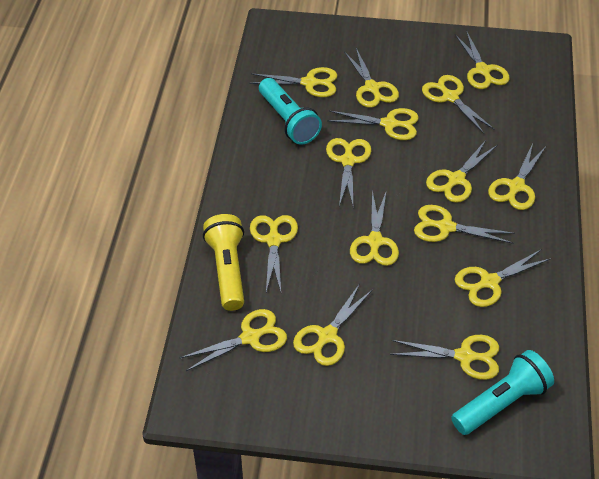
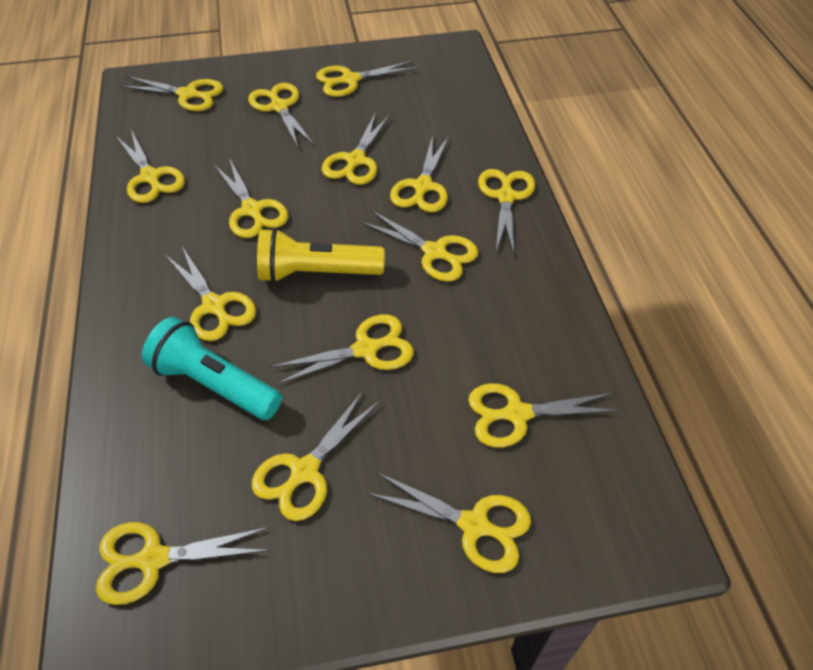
turquoise flashlight: 2 -> 1

